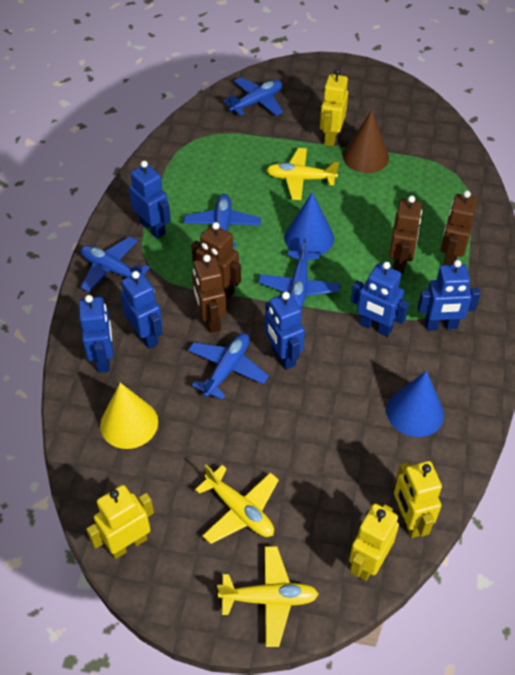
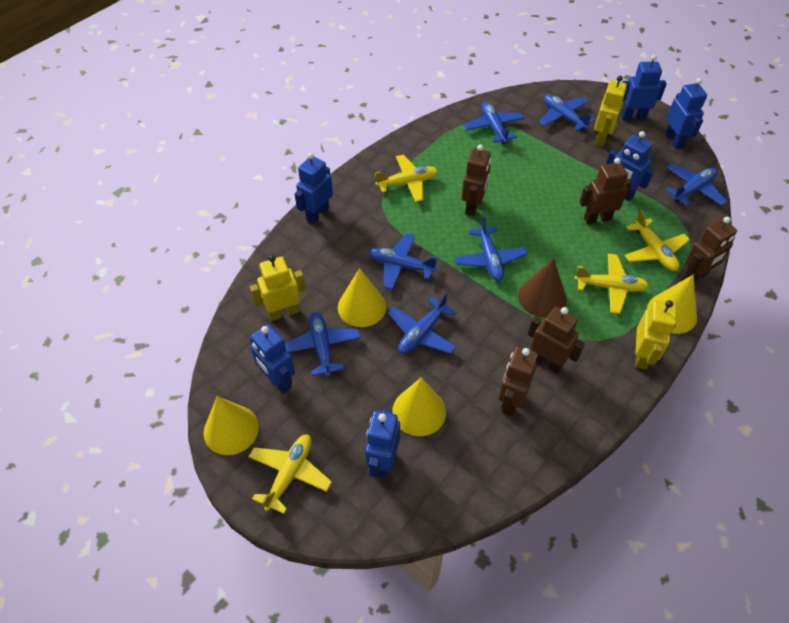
blue cone: 2 -> 0
blue plane: 5 -> 7
brown robot: 4 -> 5
yellow cone: 1 -> 4
yellow plane: 3 -> 4
yellow robot: 4 -> 3

